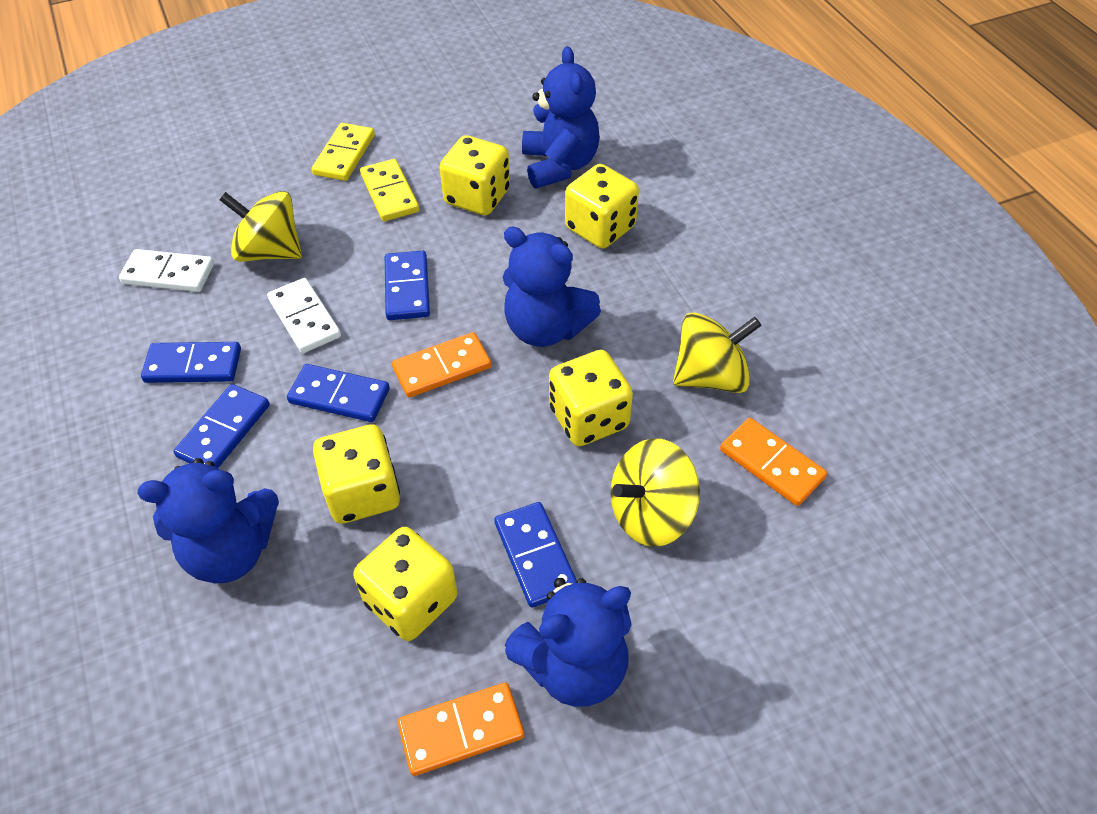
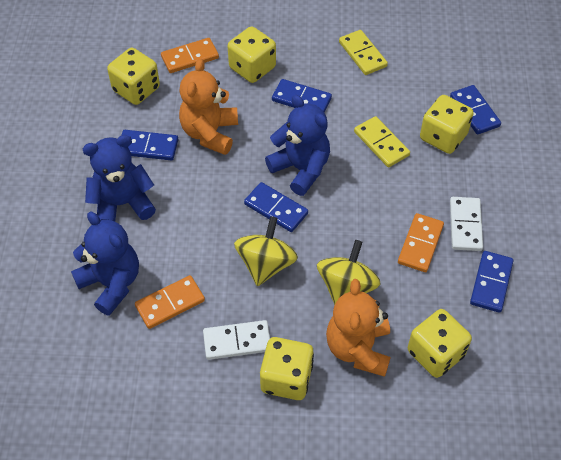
blue teddy bear: 4 -> 3
orange teddy bear: 0 -> 2
yellow spinning top: 3 -> 2

